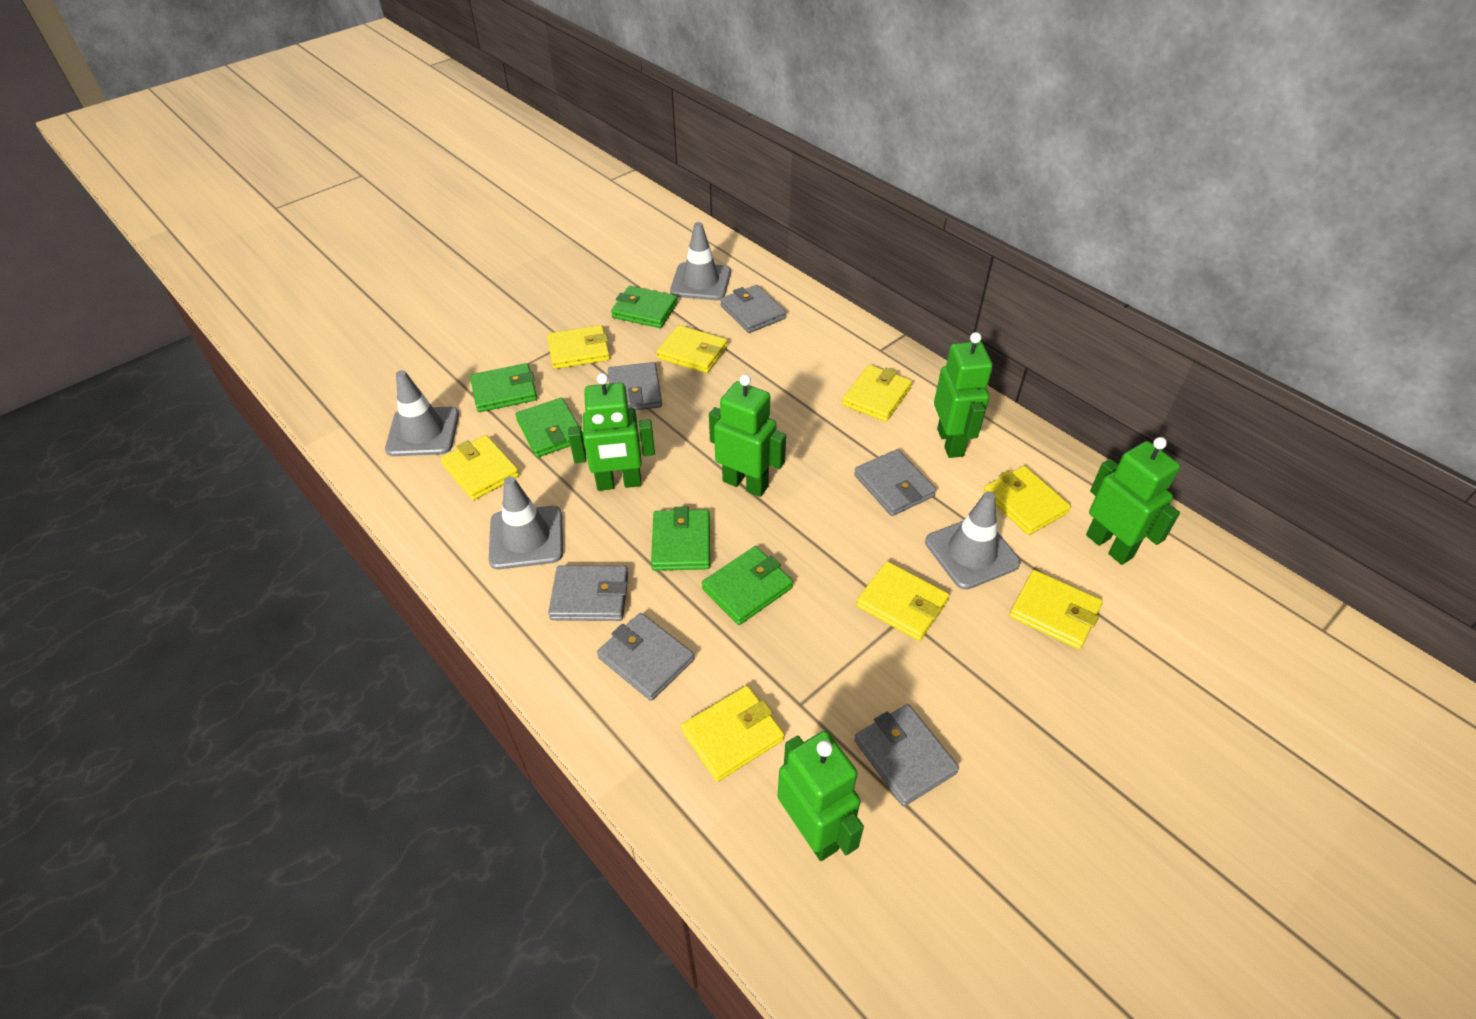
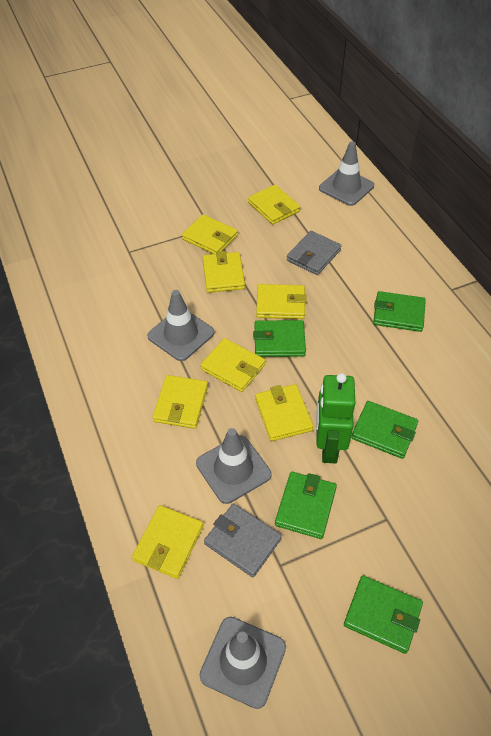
green robot: 5 -> 1
grey wallet: 6 -> 2

